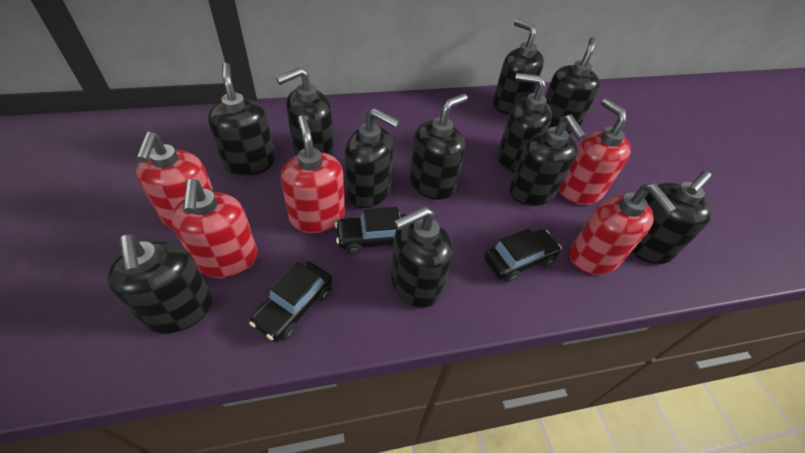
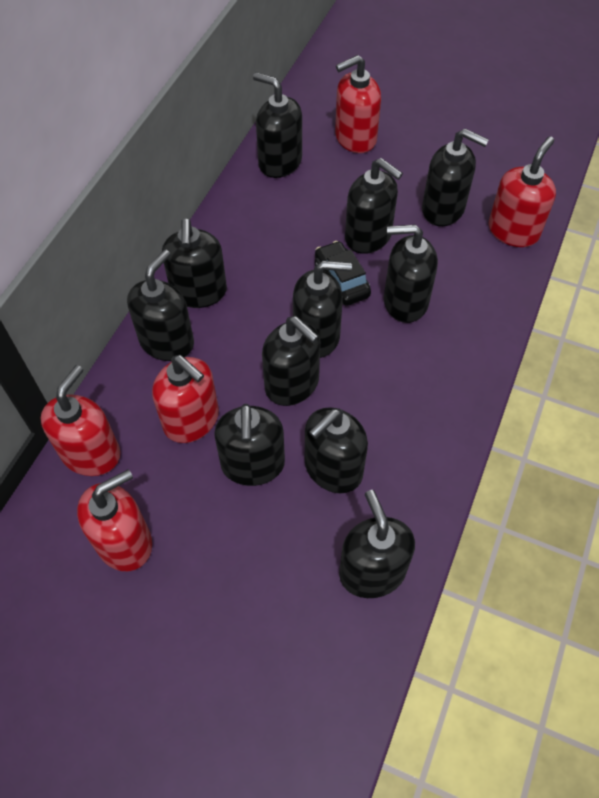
black car: 3 -> 1

